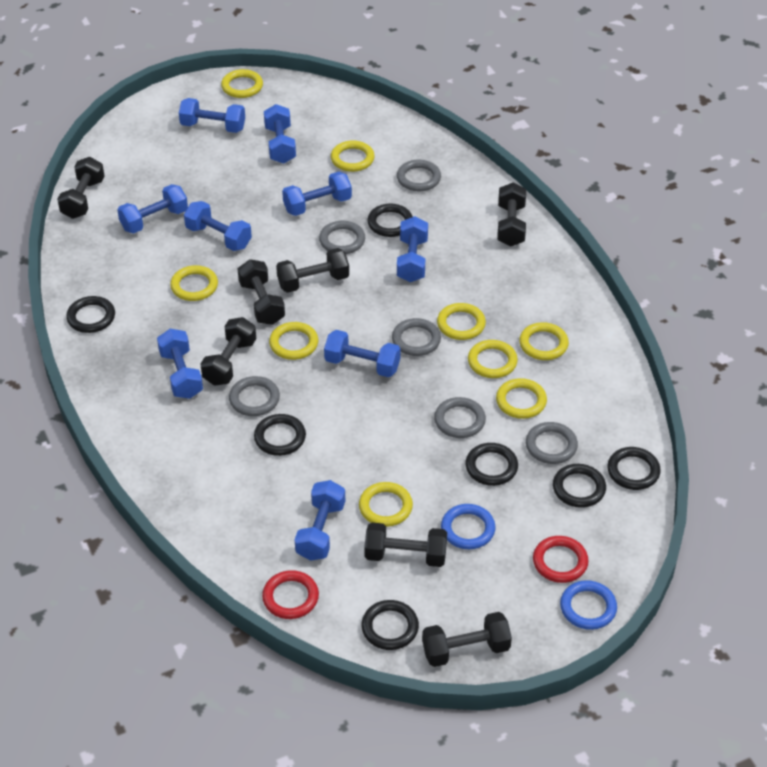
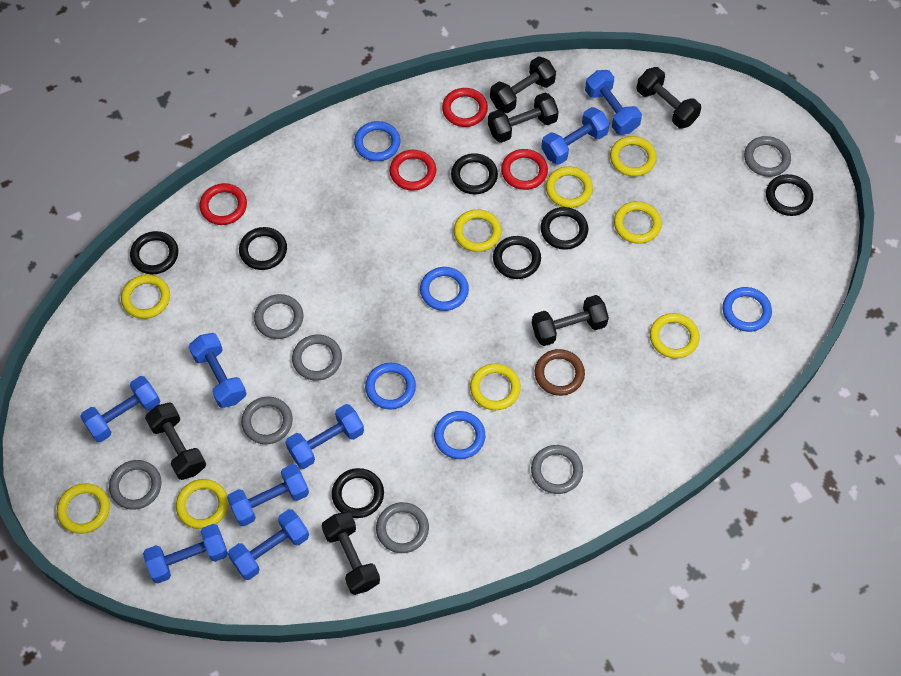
black dumbbell: 7 -> 6
blue dumbbell: 9 -> 8
blue ring: 2 -> 5
brown ring: 0 -> 1
grey ring: 6 -> 7
red ring: 2 -> 4

